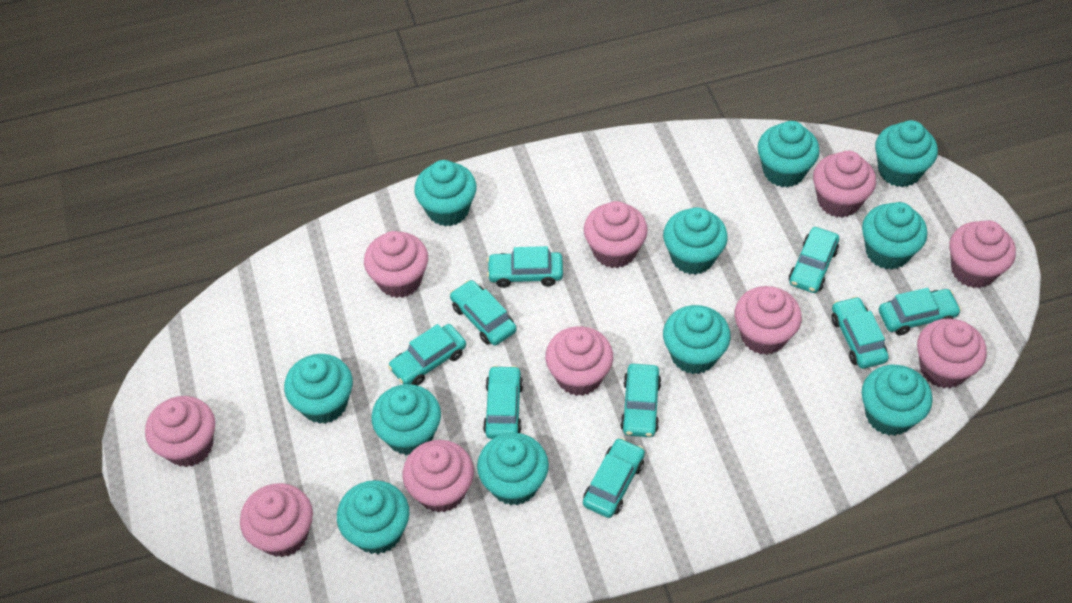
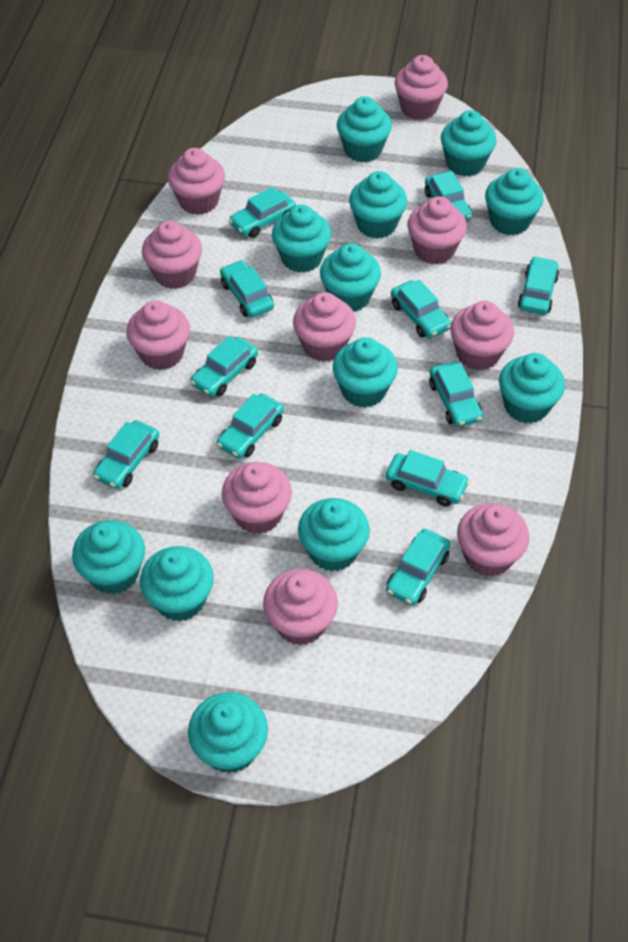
turquoise car: 9 -> 11
turquoise cupcake: 11 -> 12

